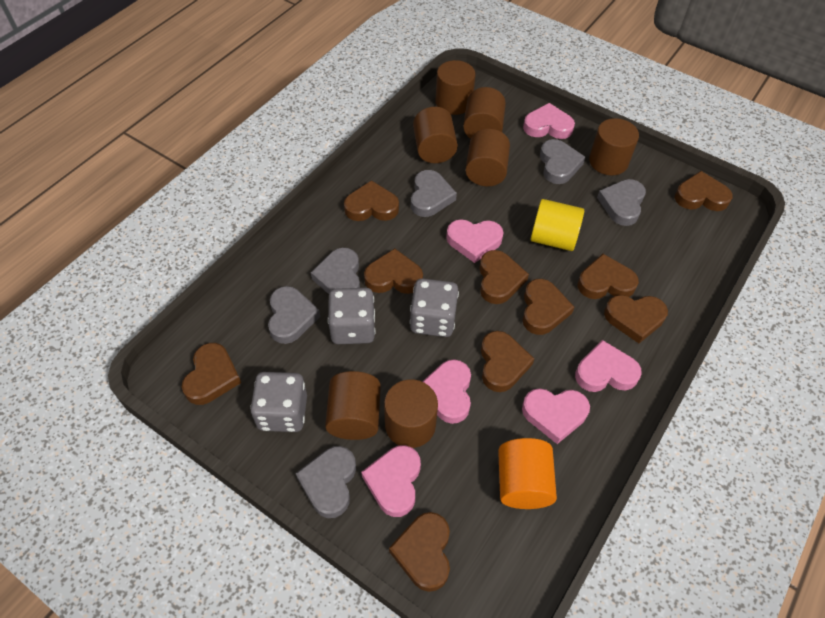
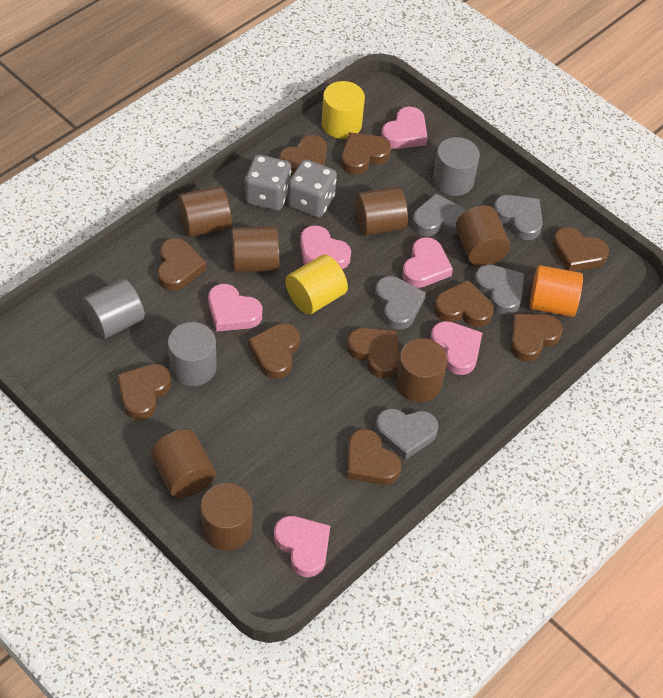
grey cylinder: 0 -> 3
grey dice: 3 -> 2
grey heart: 6 -> 5
yellow cylinder: 1 -> 2

